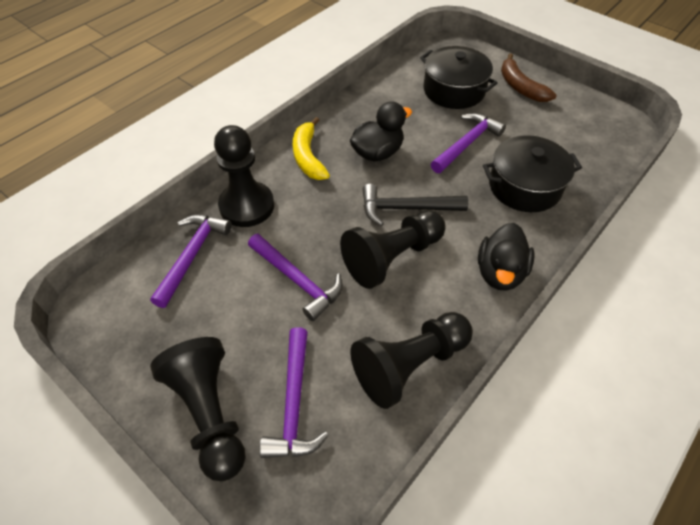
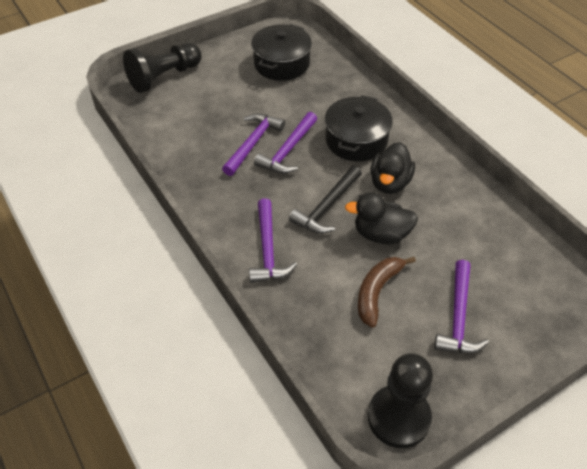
black pawn: 4 -> 2
yellow banana: 1 -> 0

